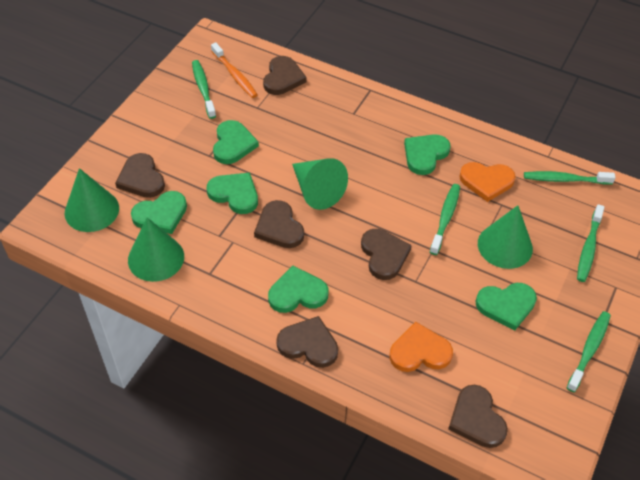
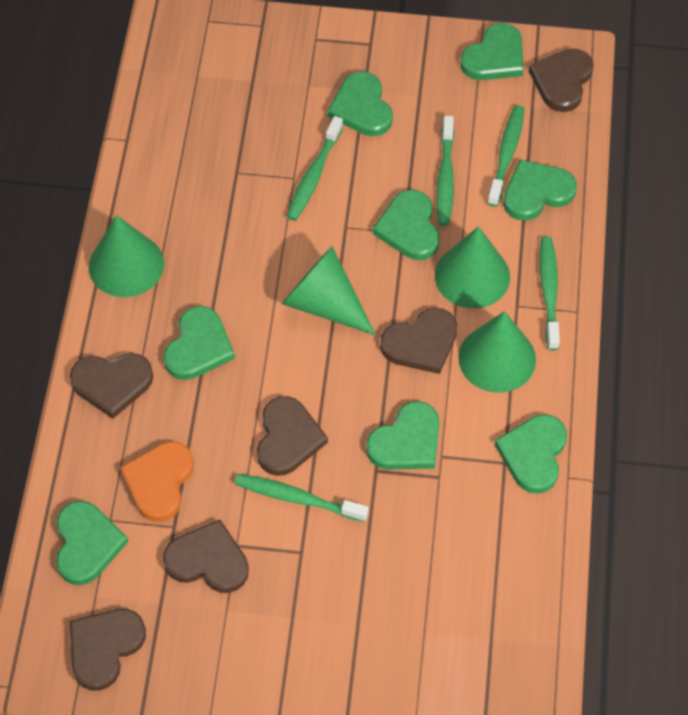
green heart: 6 -> 8
orange heart: 2 -> 1
orange toothbrush: 1 -> 0

